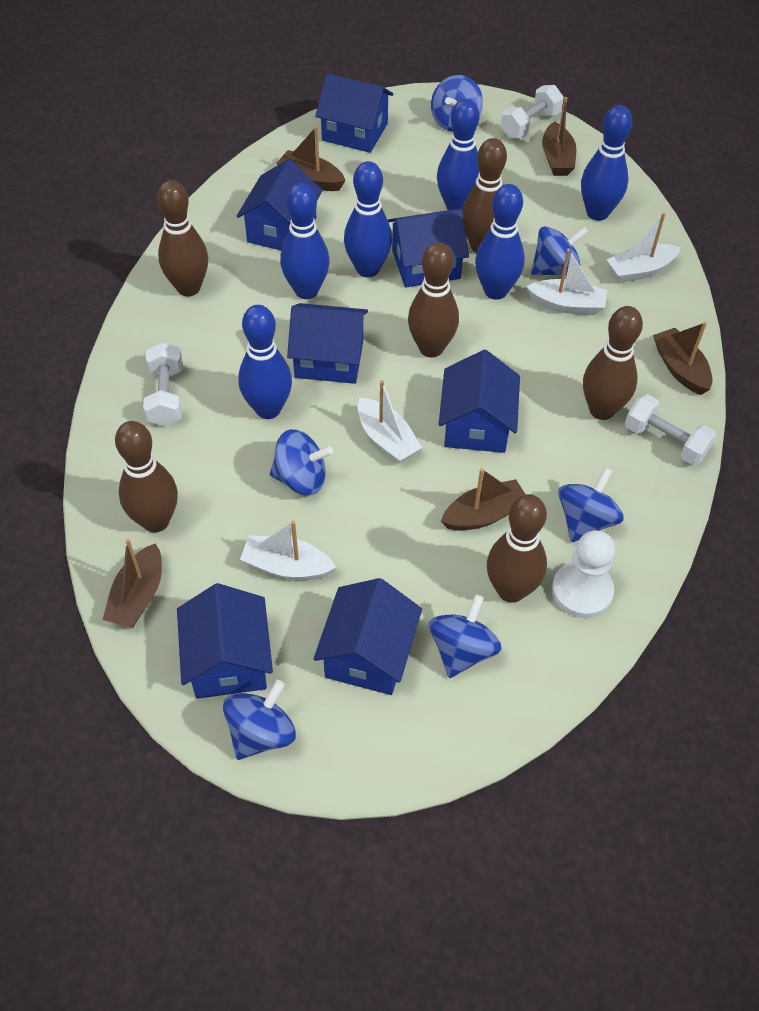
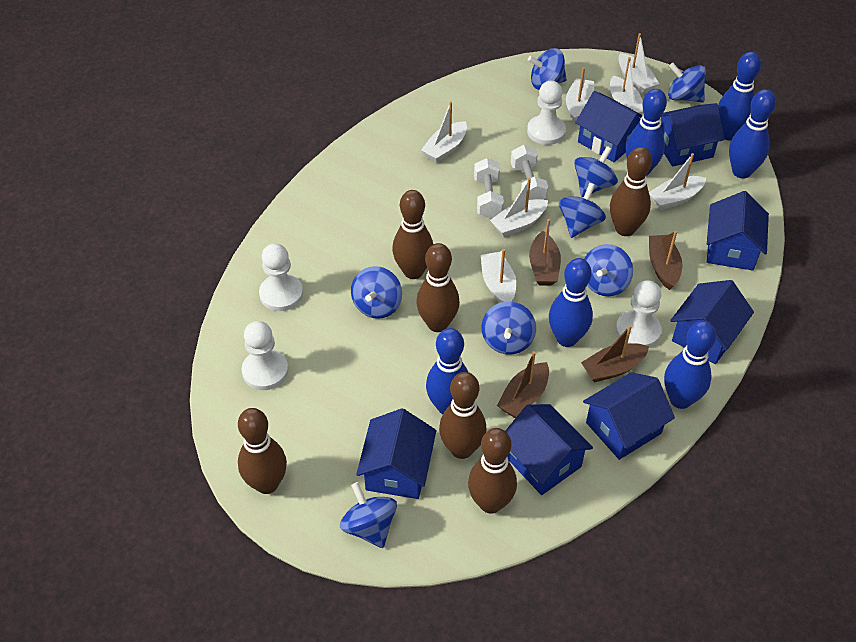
blue spinning top: 6 -> 8
brown boat: 5 -> 4
white boat: 4 -> 7
white dumbbell: 3 -> 2
white pawn: 1 -> 4

